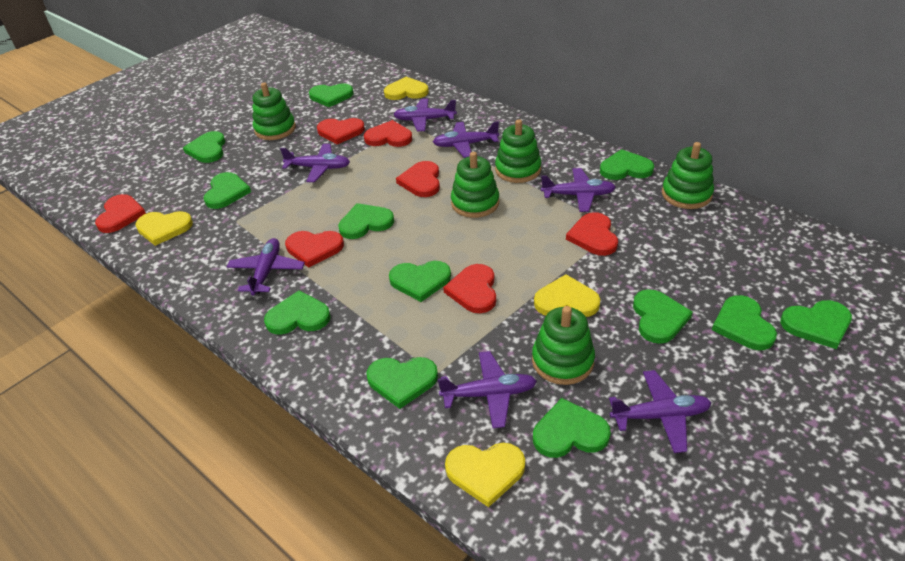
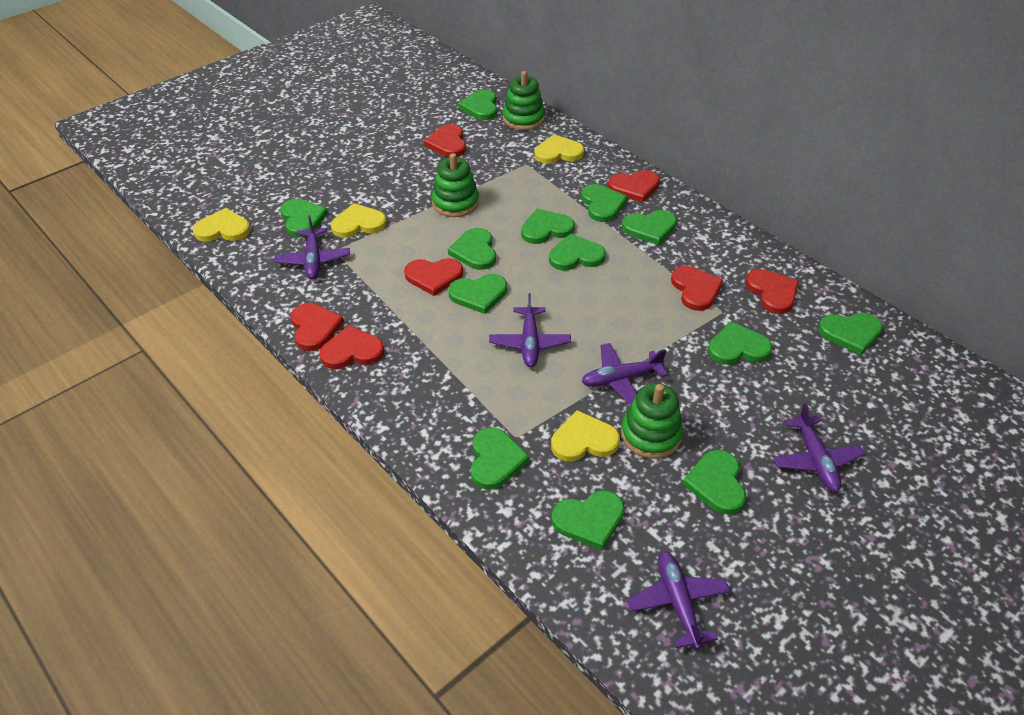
green heart: 12 -> 13
green stacking toy: 5 -> 3
purple plane: 7 -> 5

